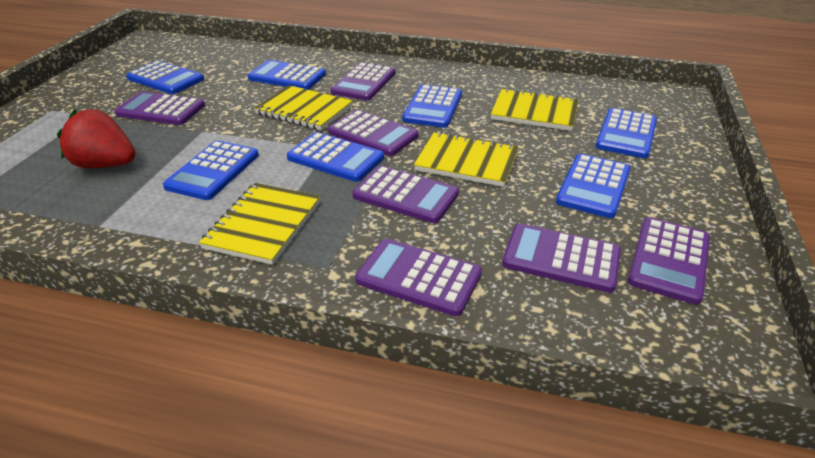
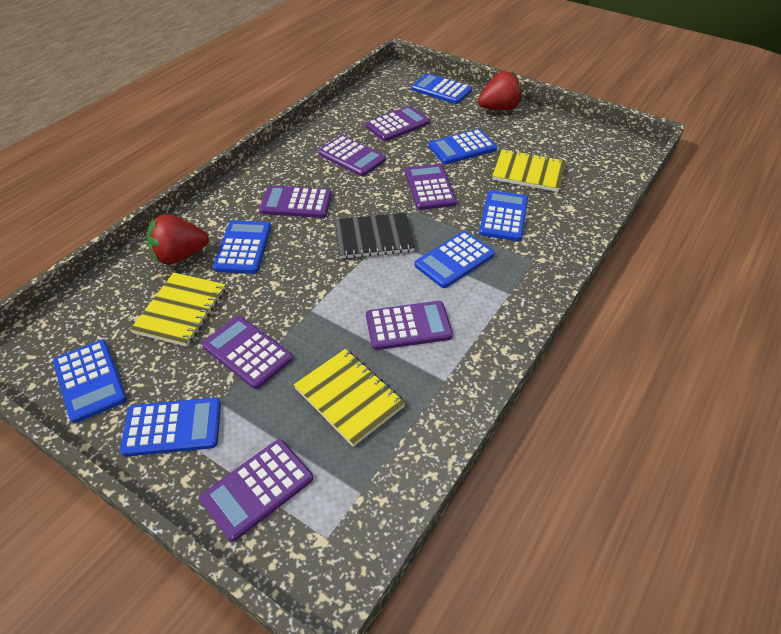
black notebook: 0 -> 1
red strawberry: 1 -> 2
yellow notebook: 4 -> 3

